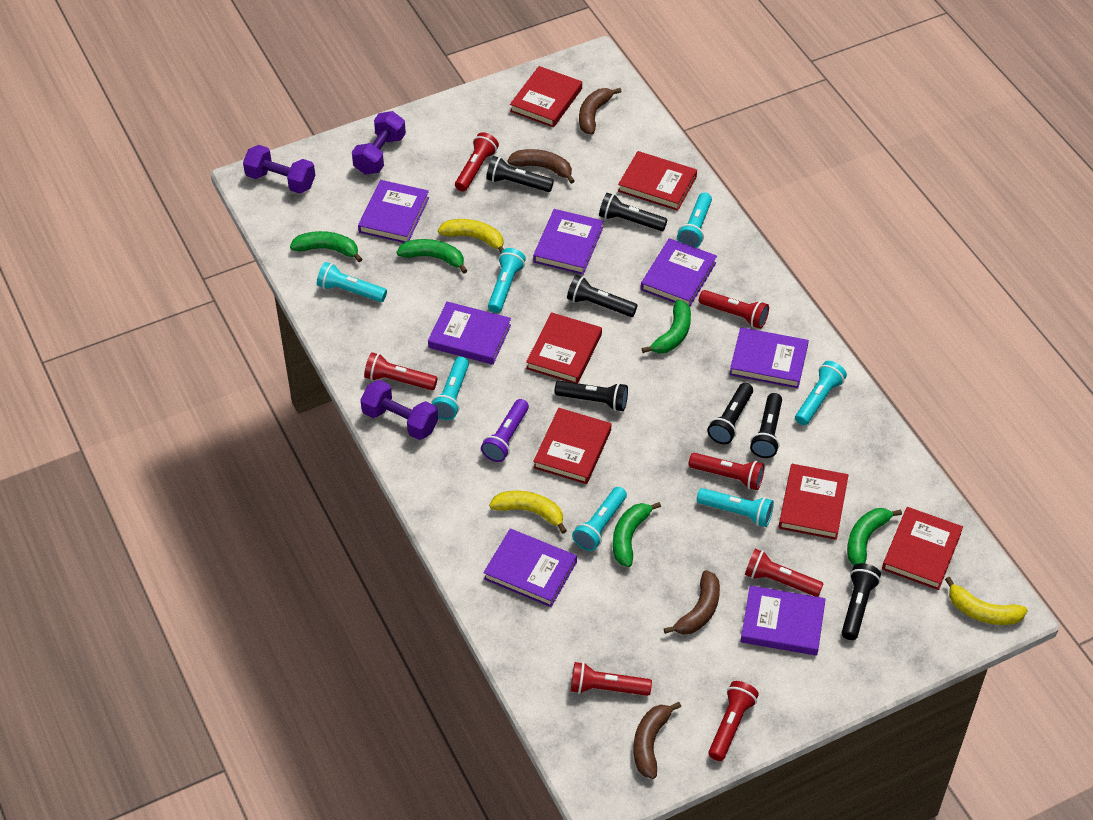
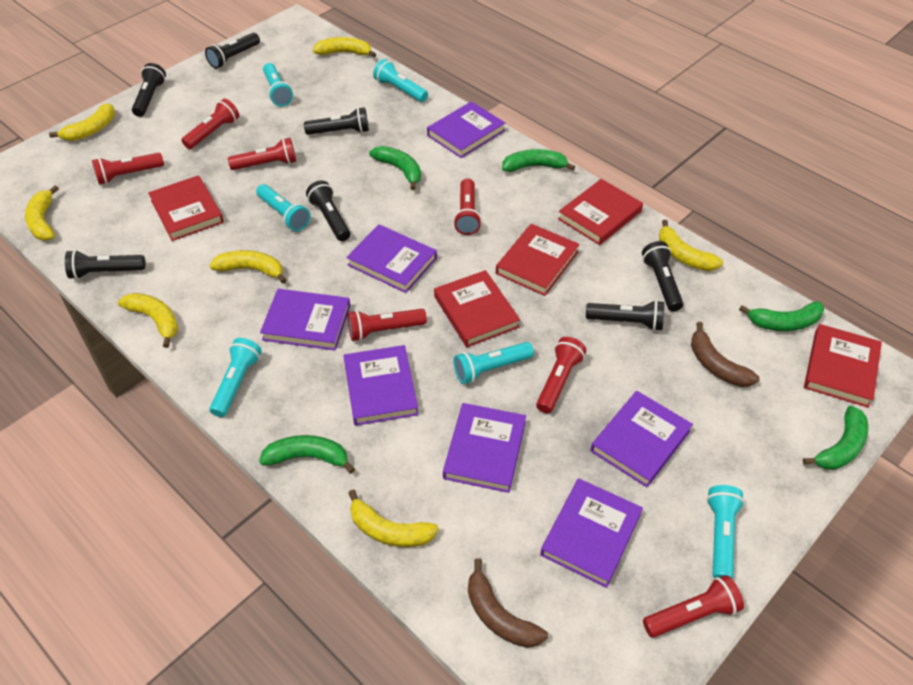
brown banana: 4 -> 2
purple dumbbell: 3 -> 0
purple flashlight: 1 -> 0
red book: 6 -> 5
turquoise flashlight: 7 -> 6
yellow banana: 3 -> 7

